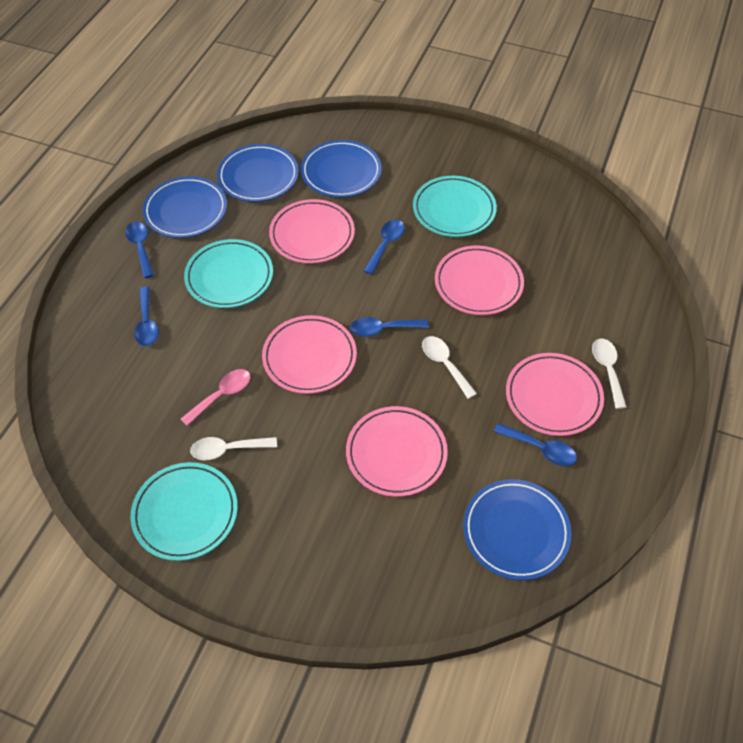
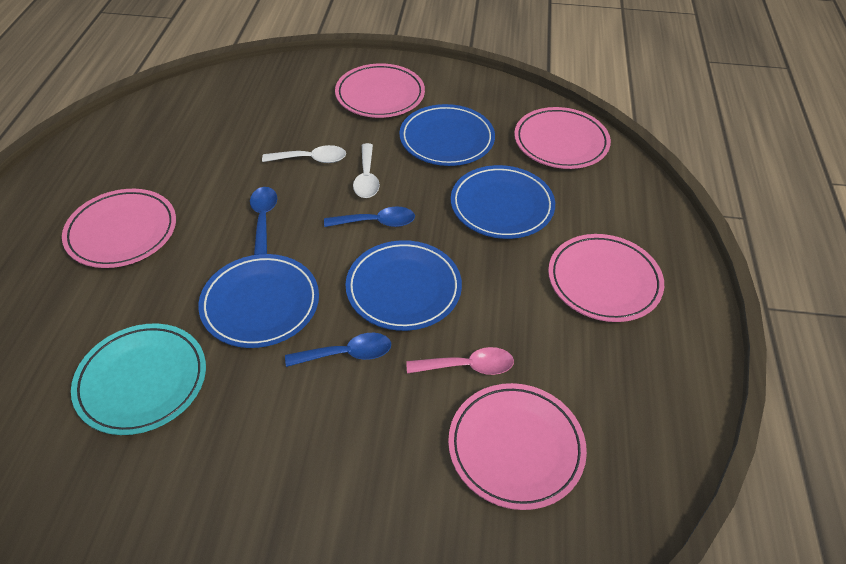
blue spoon: 5 -> 3
turquoise plate: 3 -> 1
white spoon: 3 -> 2

